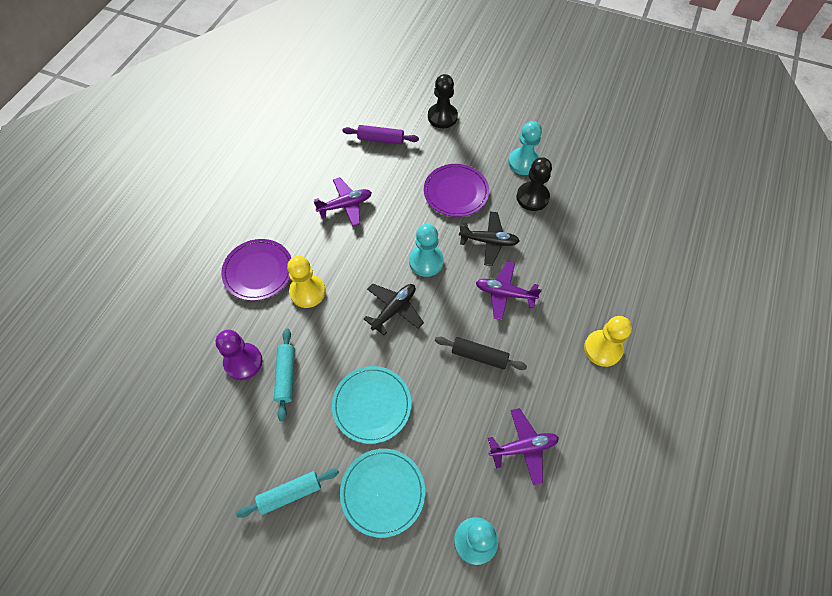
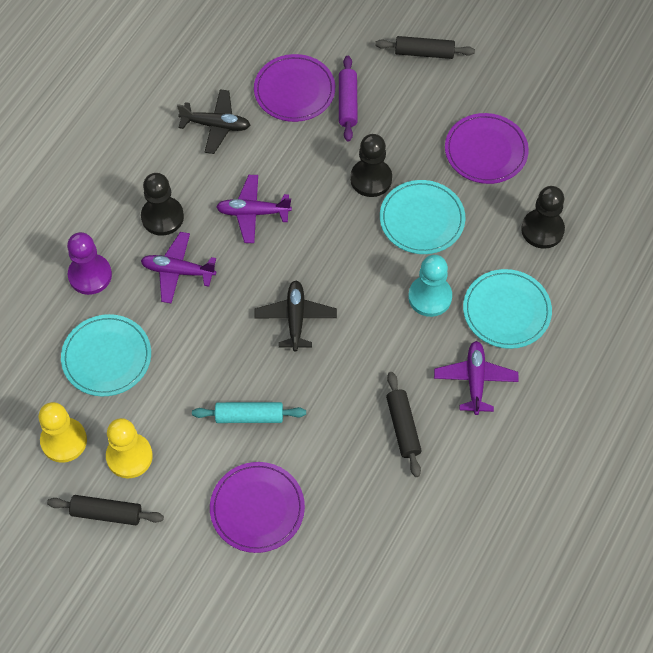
black pawn: 2 -> 3
black rolling pin: 1 -> 3
purple plate: 2 -> 3
turquoise pawn: 3 -> 1
turquoise plate: 2 -> 3
turquoise rolling pin: 2 -> 1

